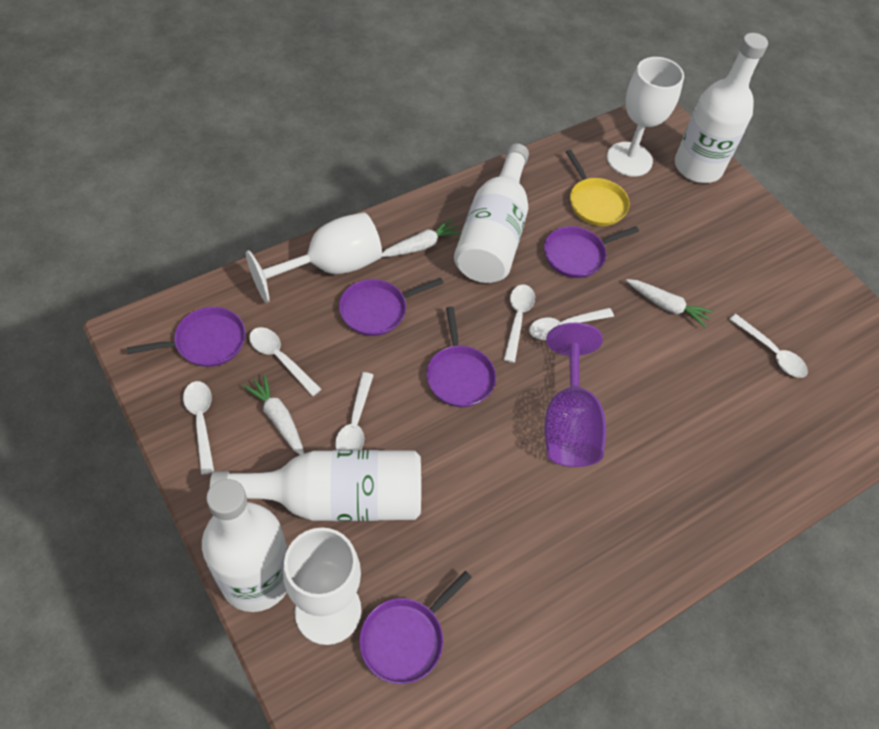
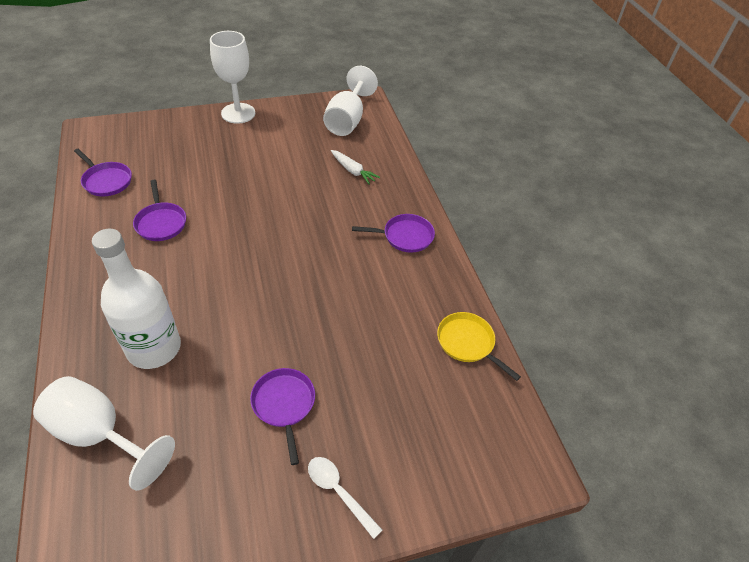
purple goblet: 1 -> 0
purple pan: 5 -> 4
white bottle: 4 -> 1
white carrot: 3 -> 1
white spoon: 6 -> 1

